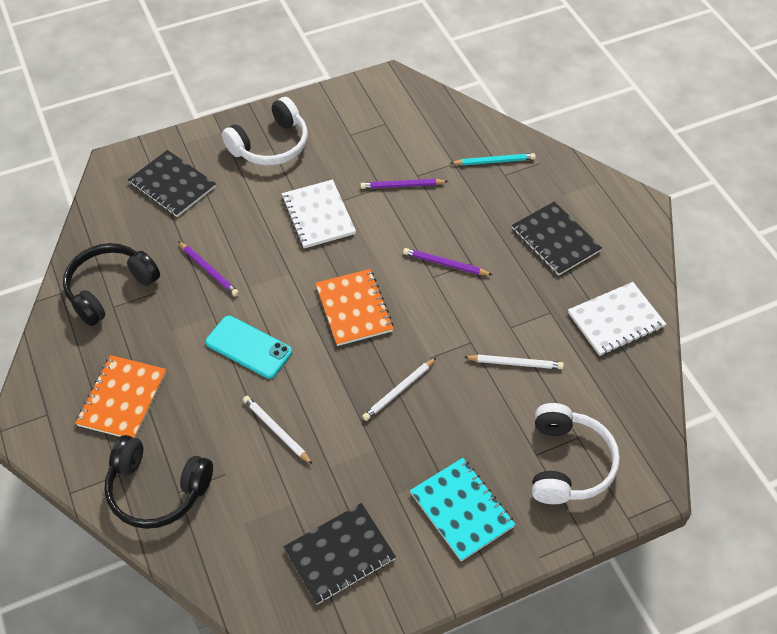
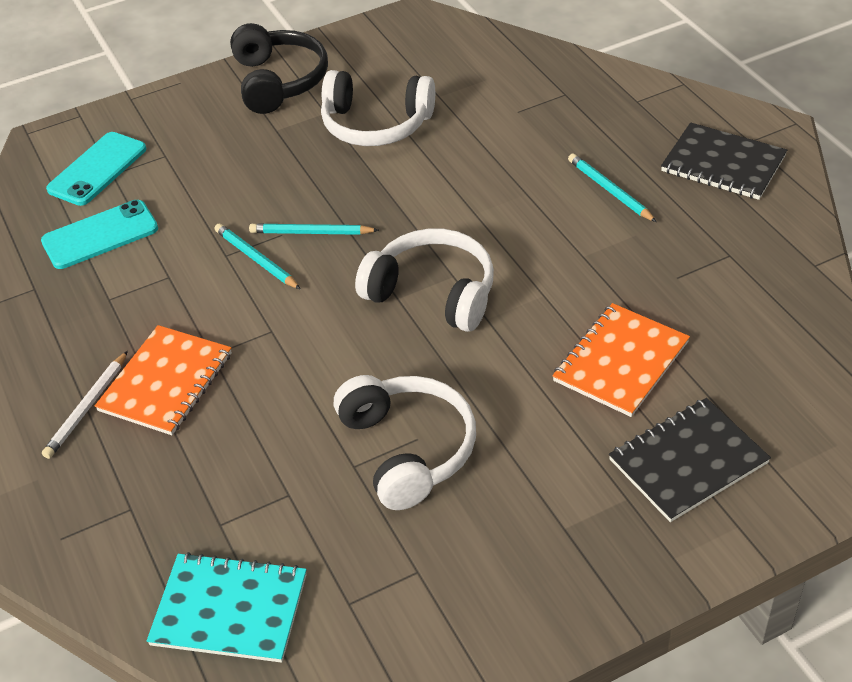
black headphones: 2 -> 1
black notebook: 3 -> 2
purple pencil: 3 -> 0
turquoise pencil: 1 -> 3
turquoise phone: 1 -> 2
white headphones: 2 -> 3
white notebook: 2 -> 0
white pencil: 3 -> 1

